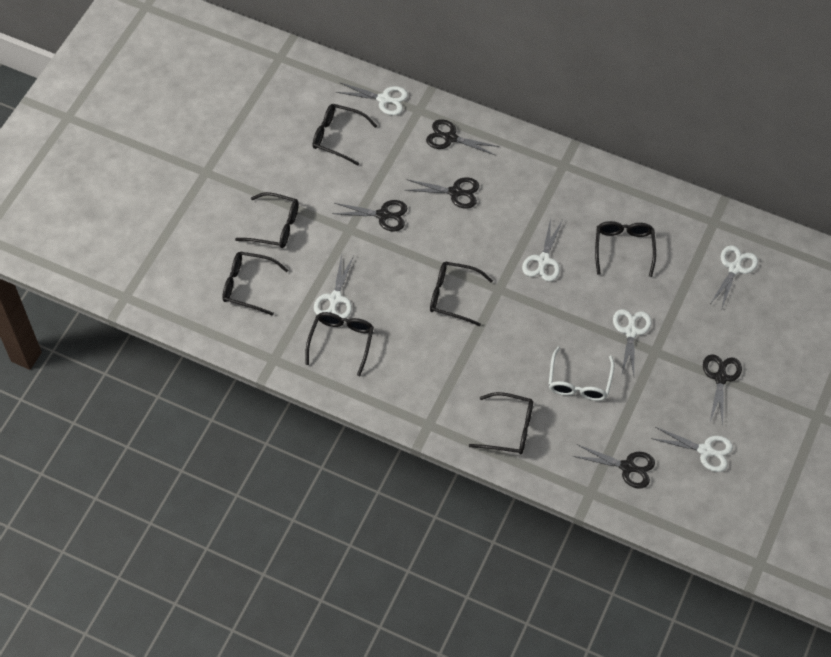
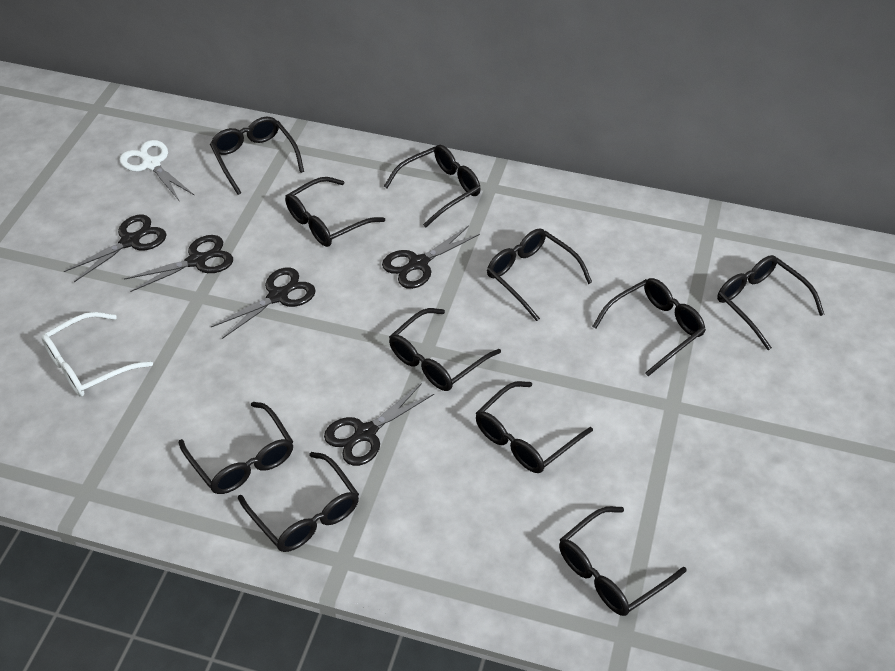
black glasses: 7 -> 11
white scissors: 6 -> 1

